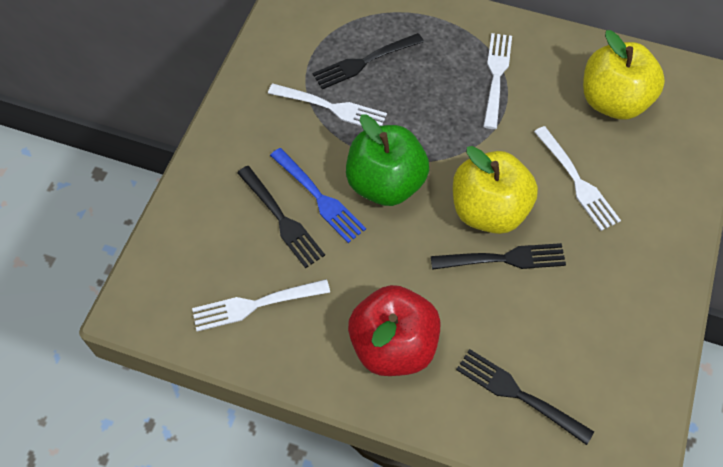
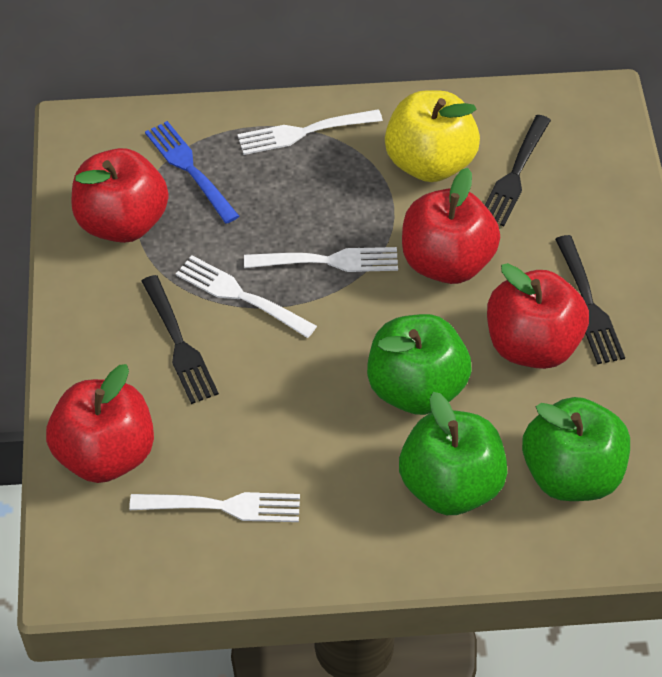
black fork: 4 -> 3
green apple: 1 -> 3
red apple: 1 -> 4
yellow apple: 2 -> 1

